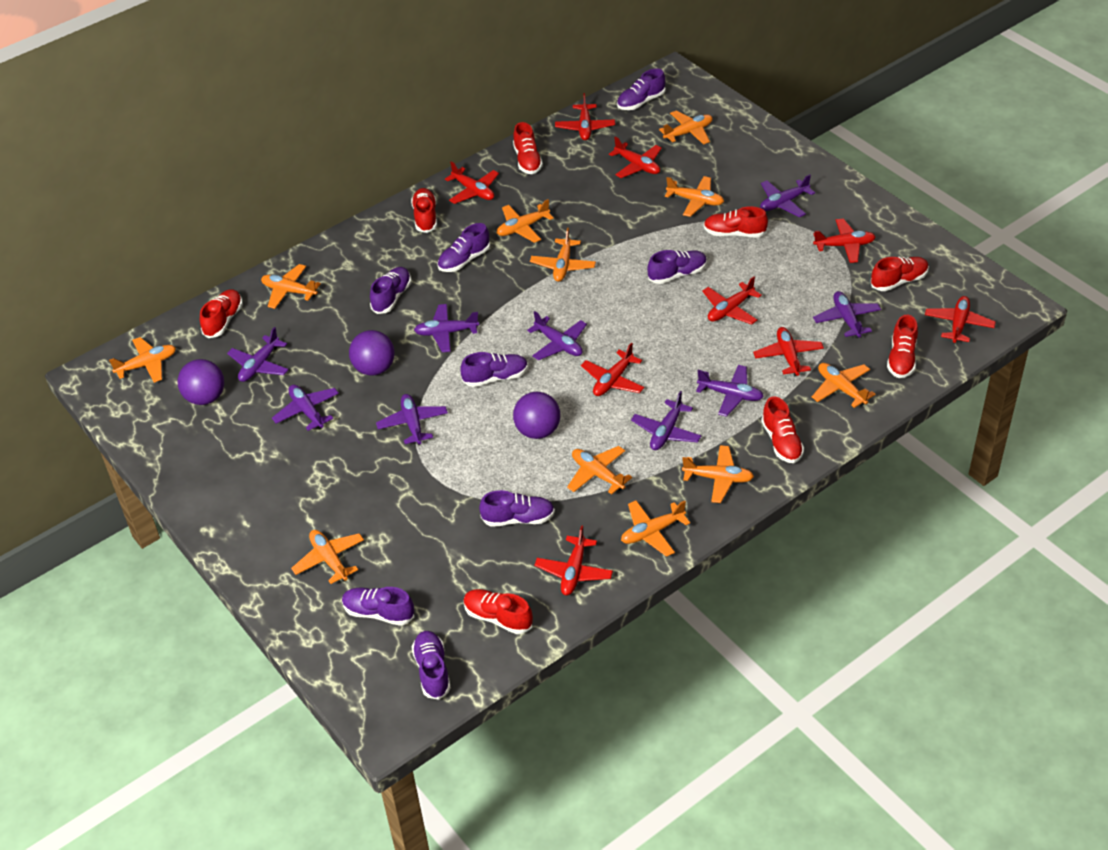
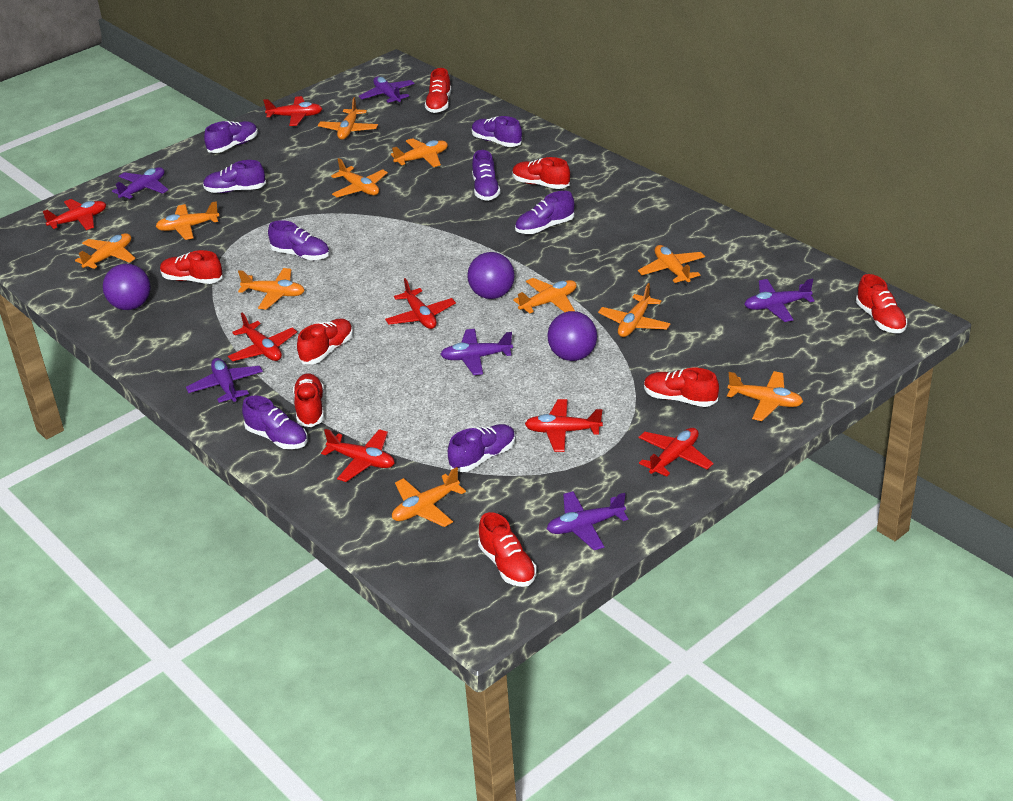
purple plane: 9 -> 6
red plane: 9 -> 7

